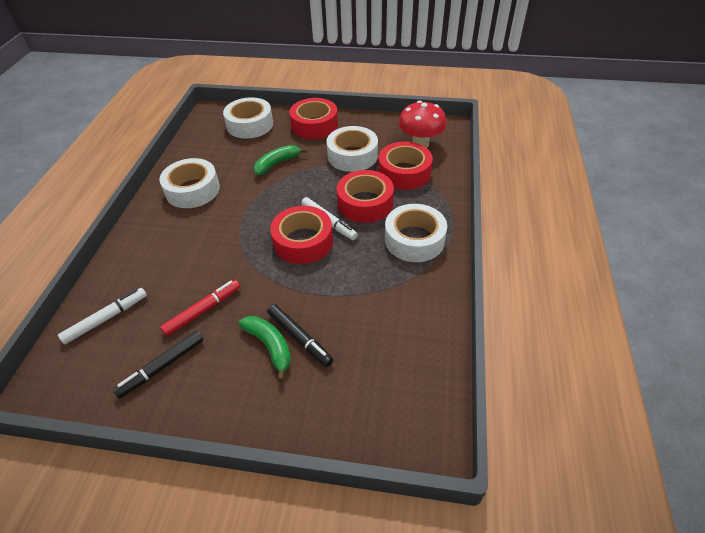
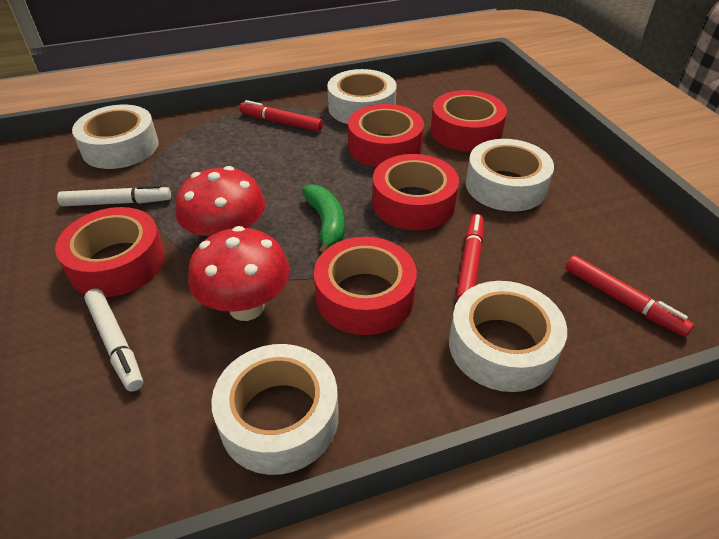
black marker: 2 -> 0
green banana: 2 -> 1
red marker: 1 -> 3
red mushroom: 1 -> 2
red tape: 4 -> 5
white tape: 4 -> 5

